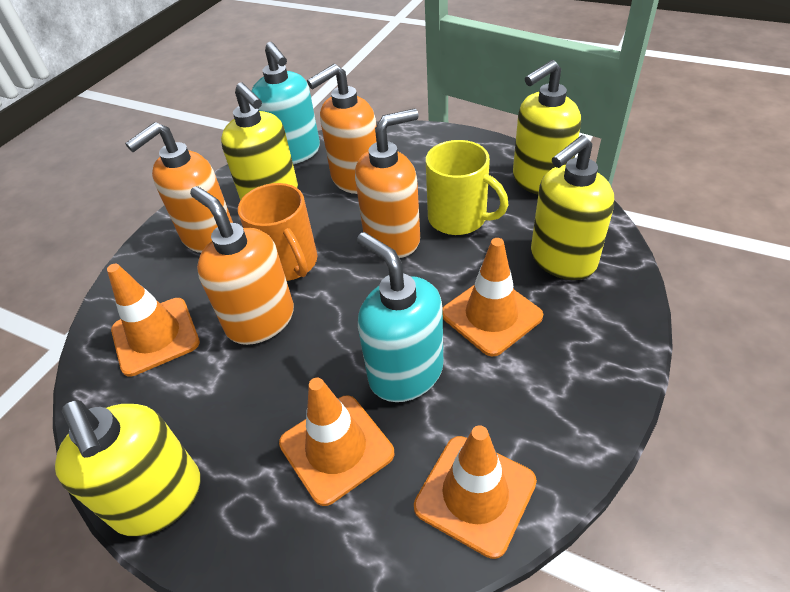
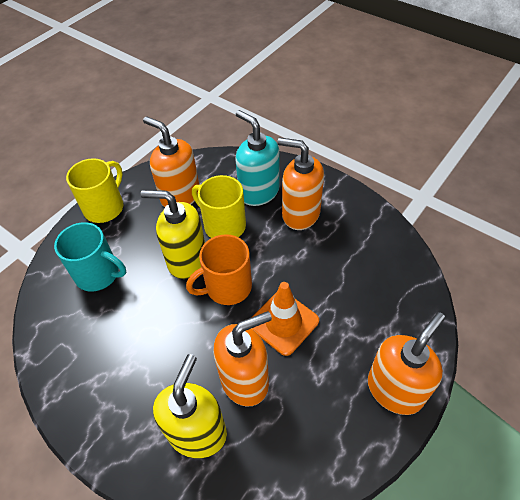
orange traffic cone: 4 -> 1
turquoise mug: 0 -> 1
turquoise soap dispenser: 2 -> 1
yellow mug: 1 -> 2
yellow soap dispenser: 4 -> 2

